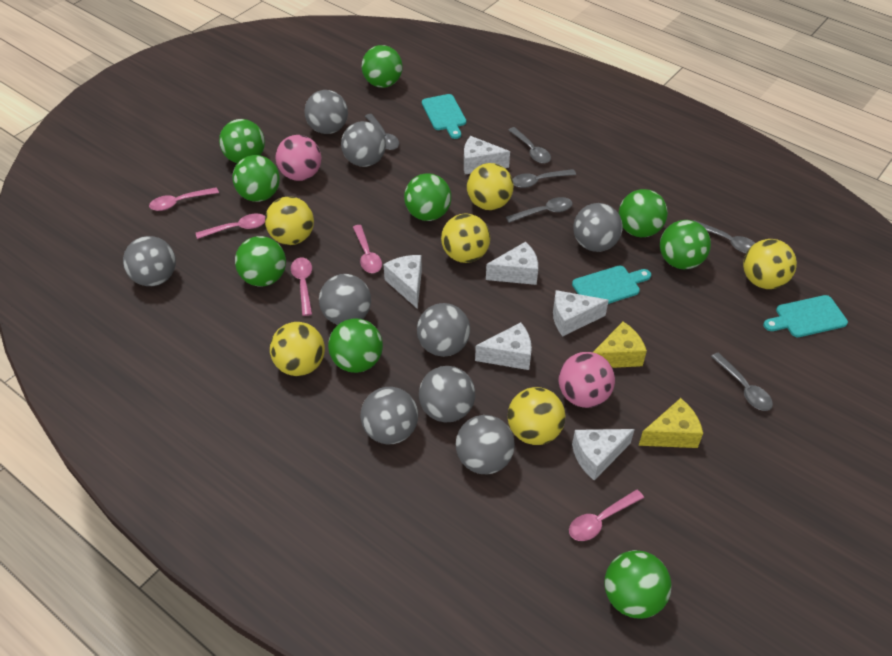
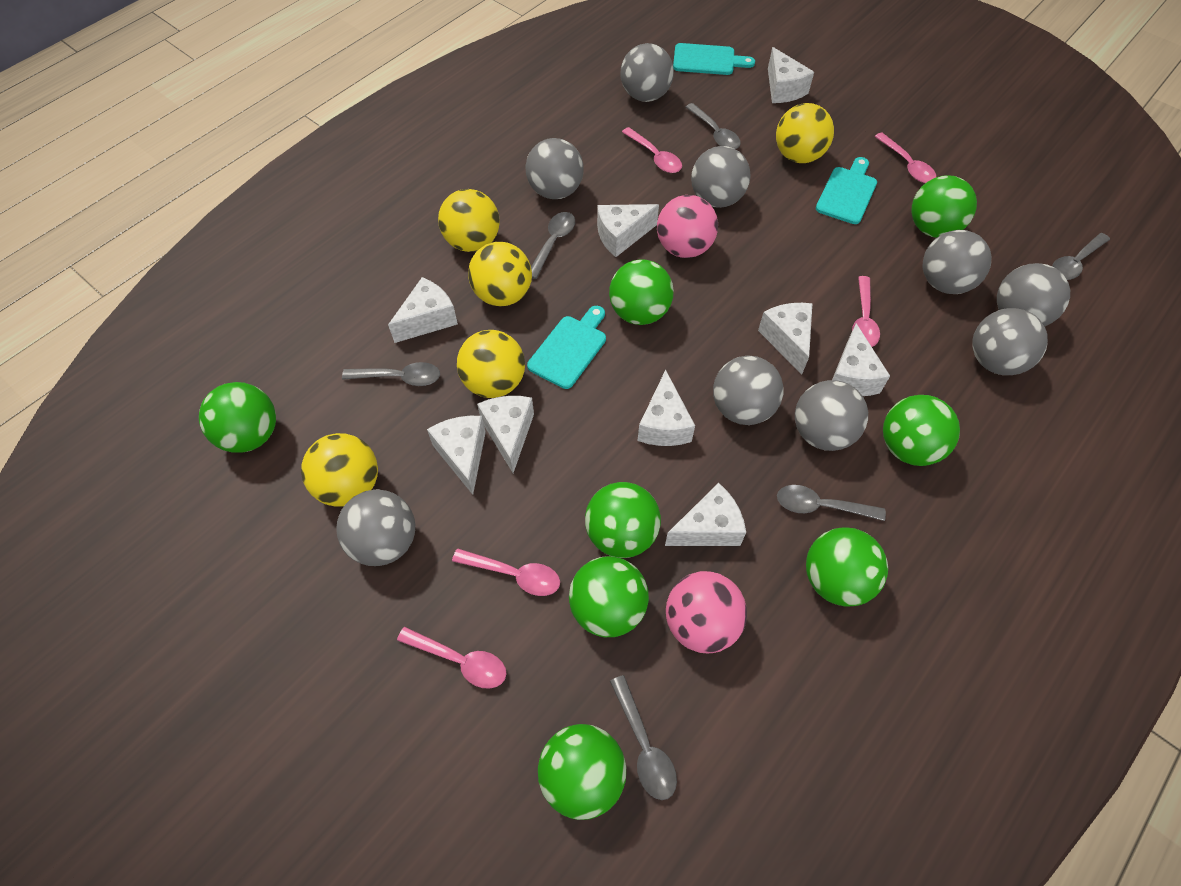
green ball: 9 -> 8
white cheese: 6 -> 9
yellow ball: 6 -> 5
yellow cheese: 2 -> 0

